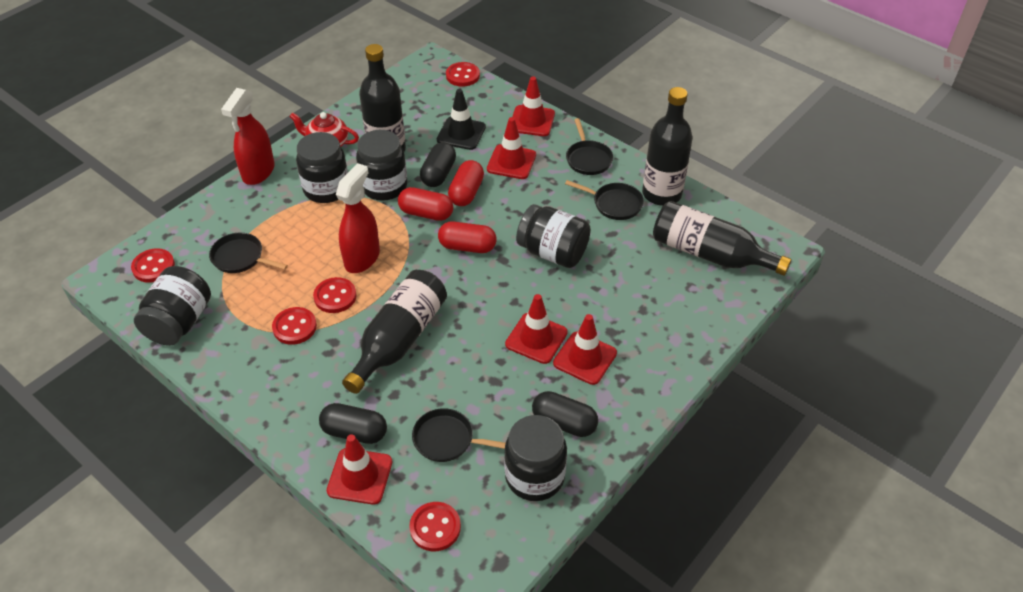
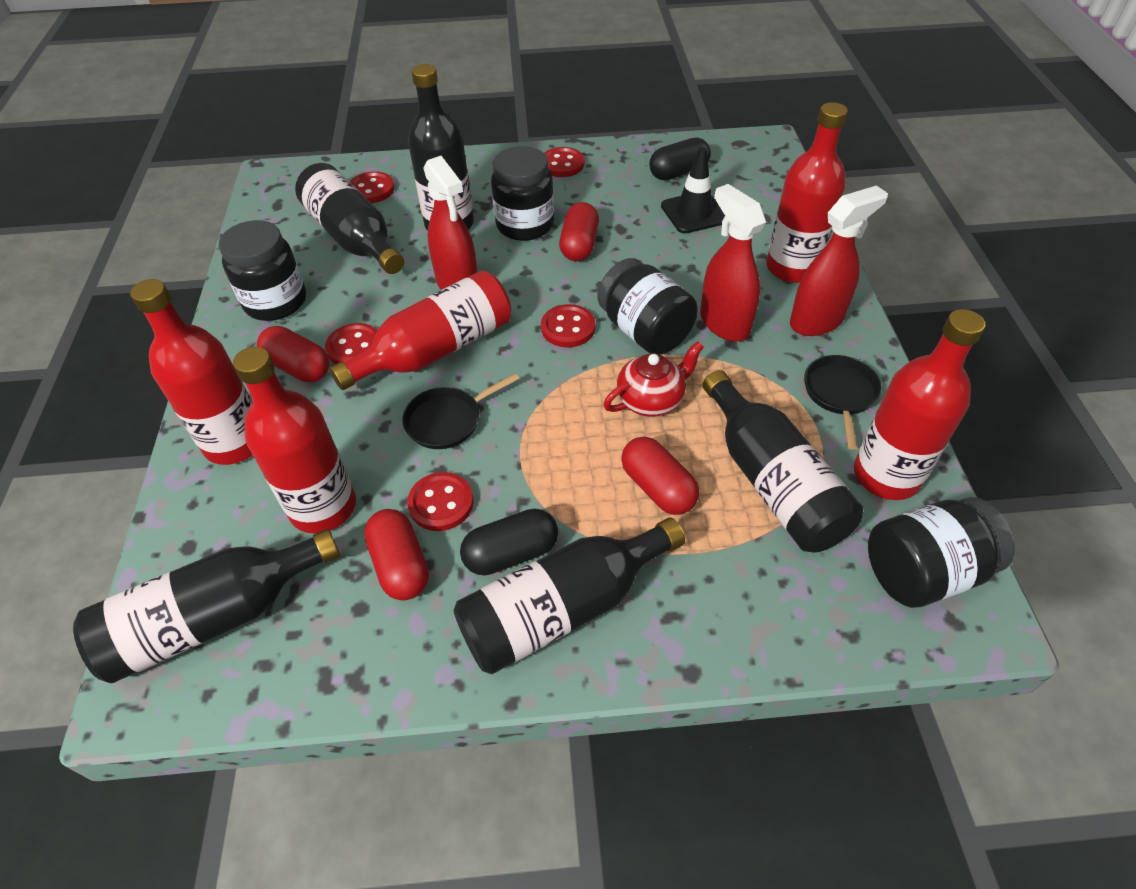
black bottle: 4 -> 5
black capsule: 3 -> 2
black jar: 5 -> 4
black pan: 4 -> 2
red bottle: 0 -> 5
red capsule: 3 -> 4
red spray bottle: 2 -> 3
red traffic cone: 5 -> 0

